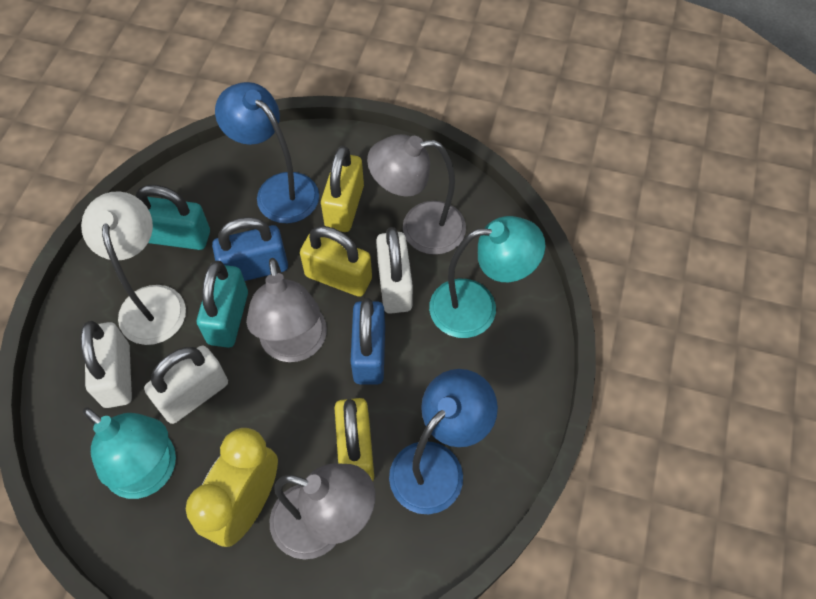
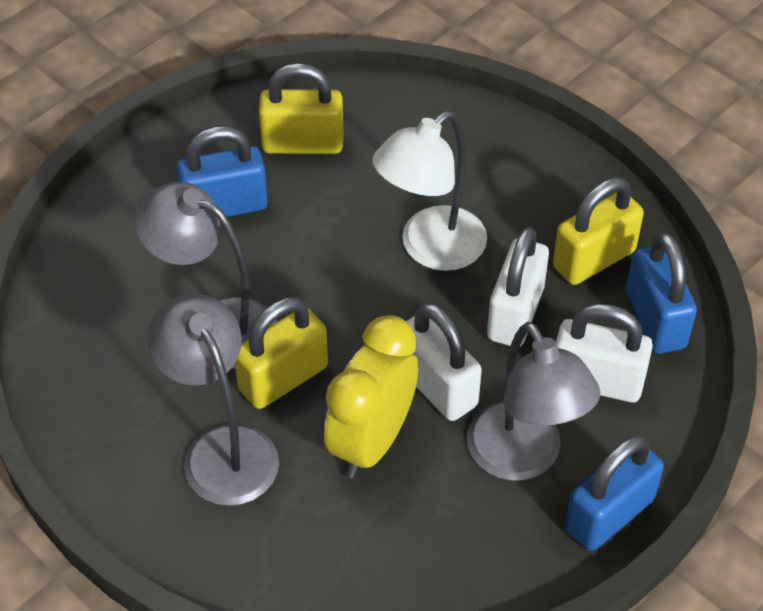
blue lamp: 2 -> 0
blue padlock: 2 -> 3
turquoise lamp: 2 -> 0
turquoise padlock: 2 -> 0

